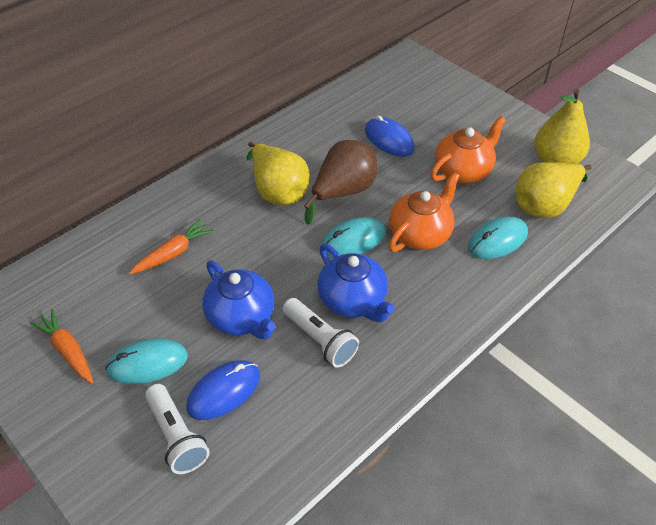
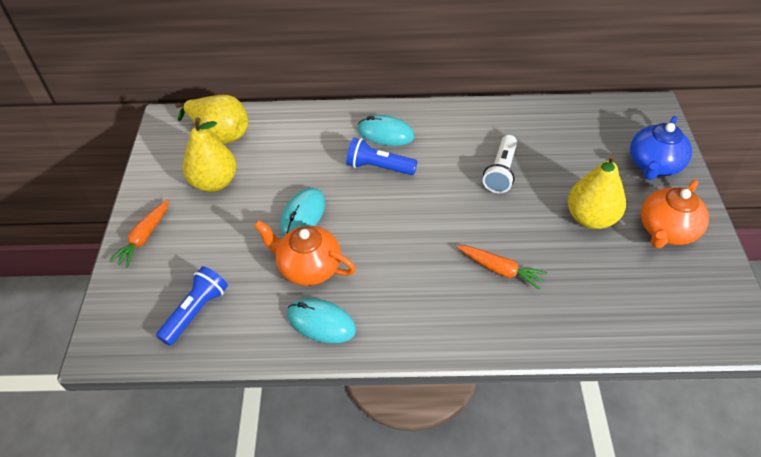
blue flashlight: 0 -> 2
blue mouse: 2 -> 0
blue teapot: 2 -> 1
brown pear: 1 -> 0
white flashlight: 2 -> 1

